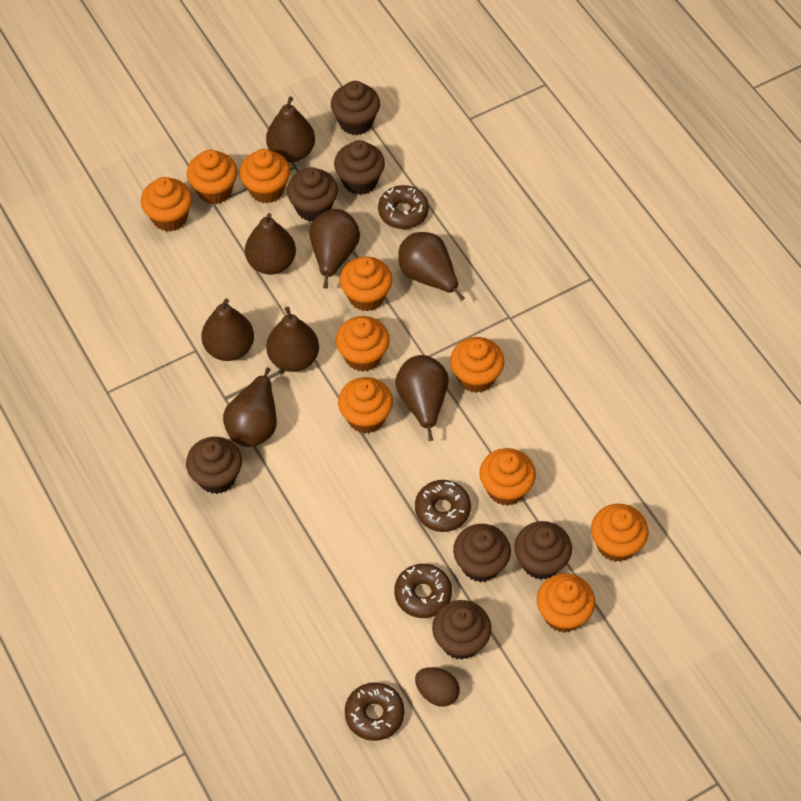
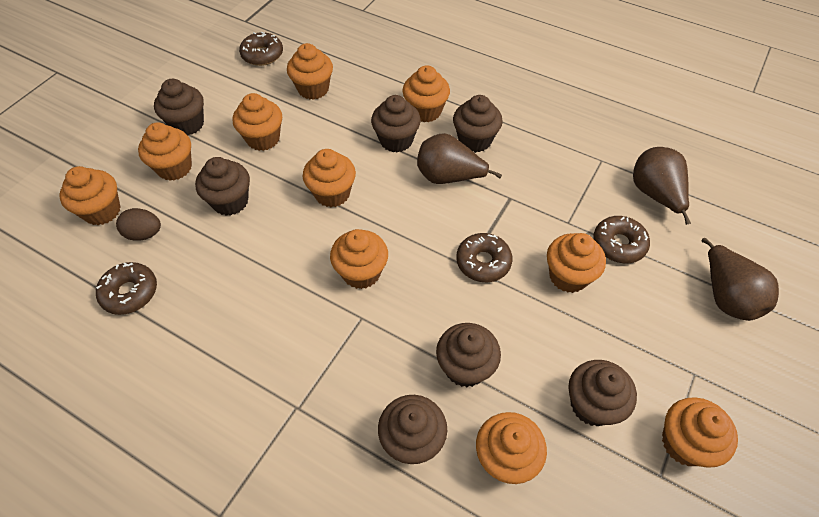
brown pear: 8 -> 3

